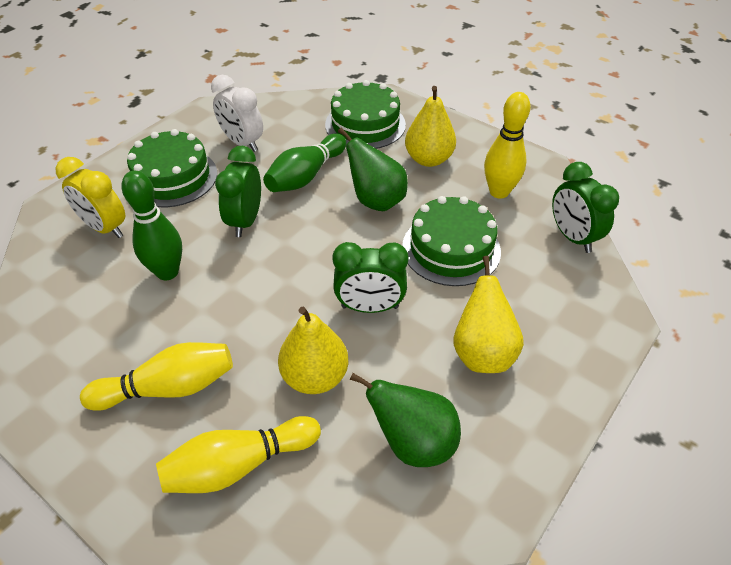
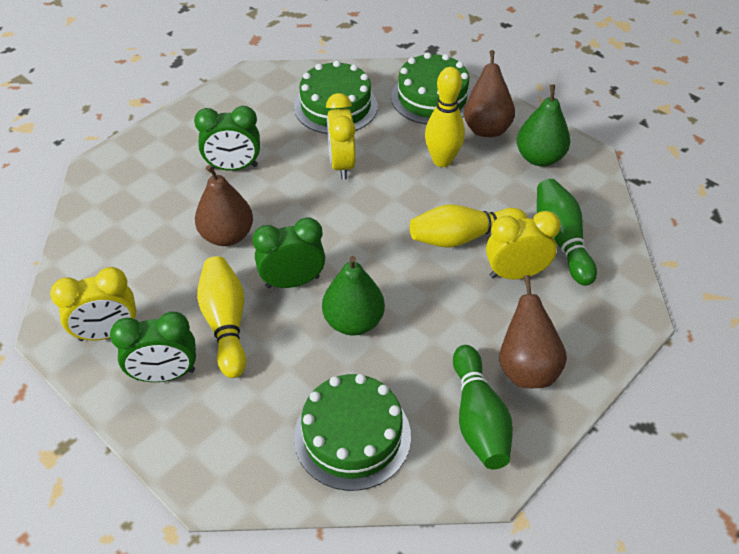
brown pear: 0 -> 3
white clock: 1 -> 0
yellow clock: 1 -> 3
yellow pear: 3 -> 0

